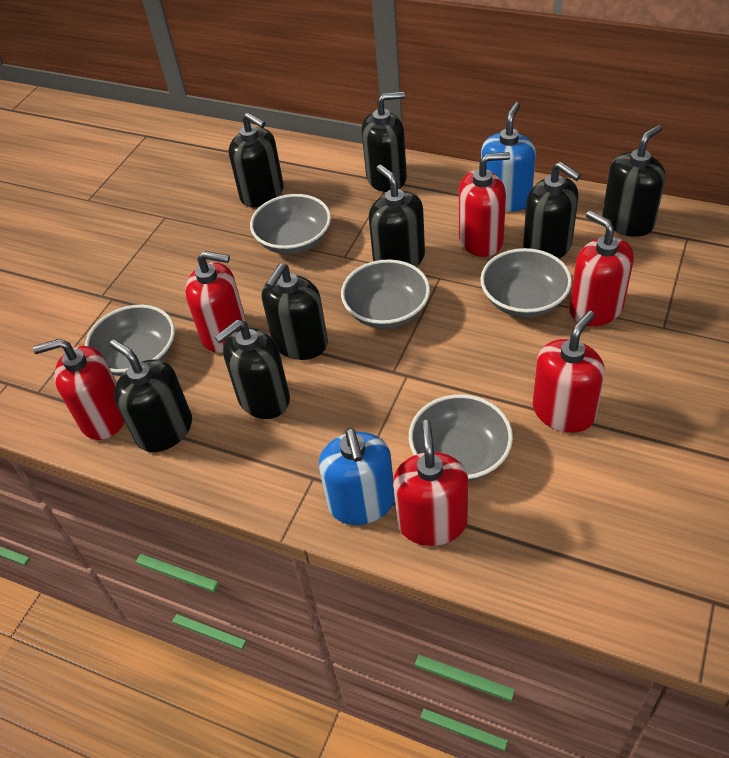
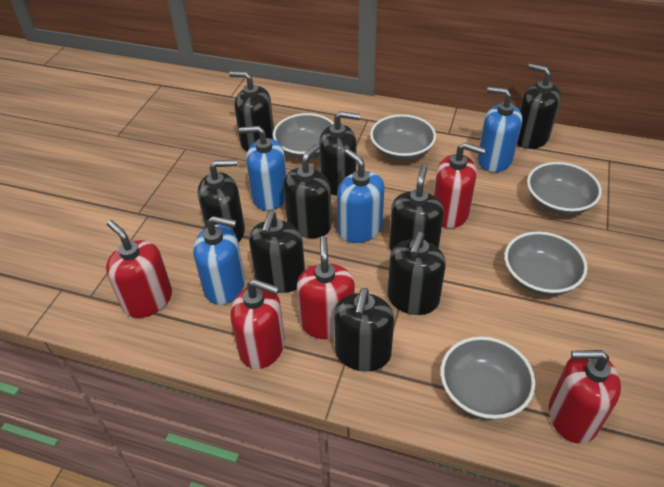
black soap dispenser: 8 -> 9
blue soap dispenser: 2 -> 4
red soap dispenser: 6 -> 5

